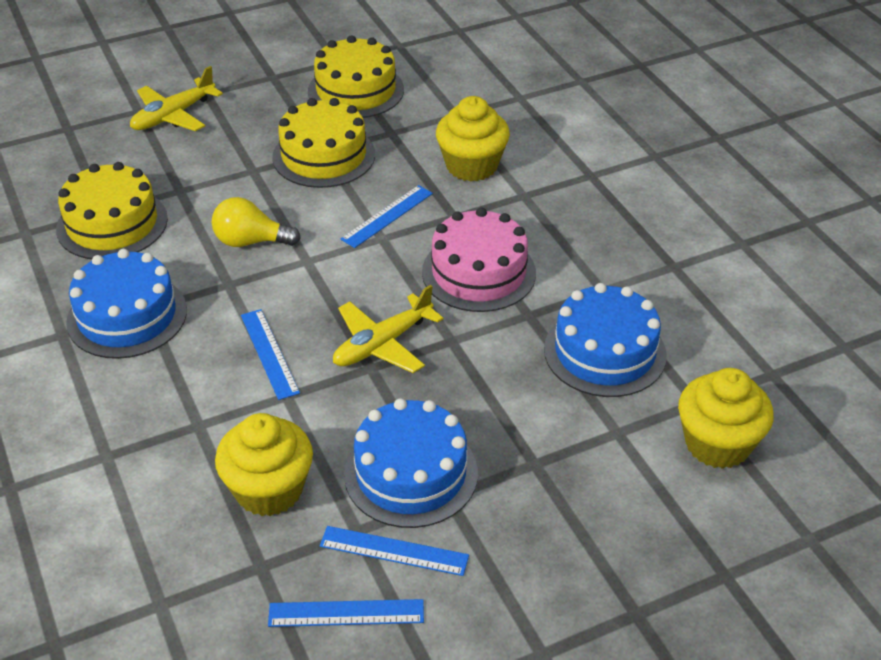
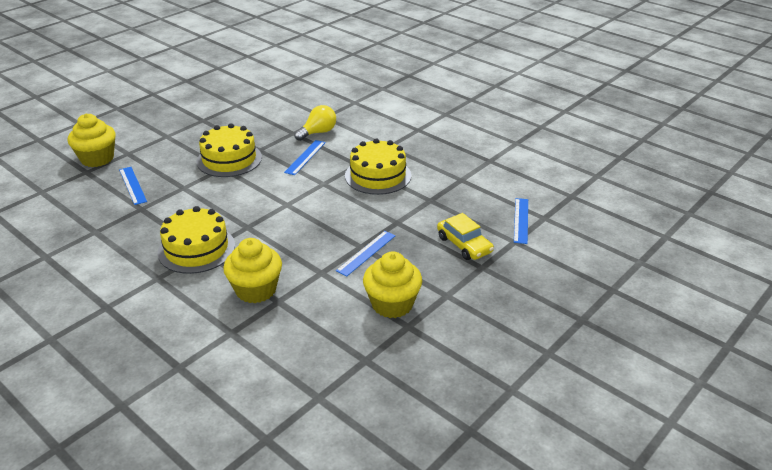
blue cake: 3 -> 0
pink cake: 1 -> 0
yellow car: 0 -> 1
yellow plane: 2 -> 0

